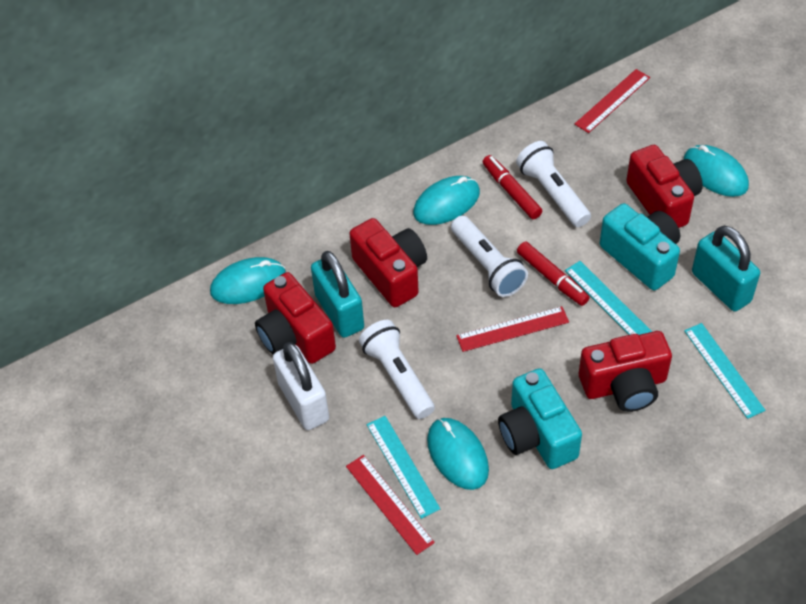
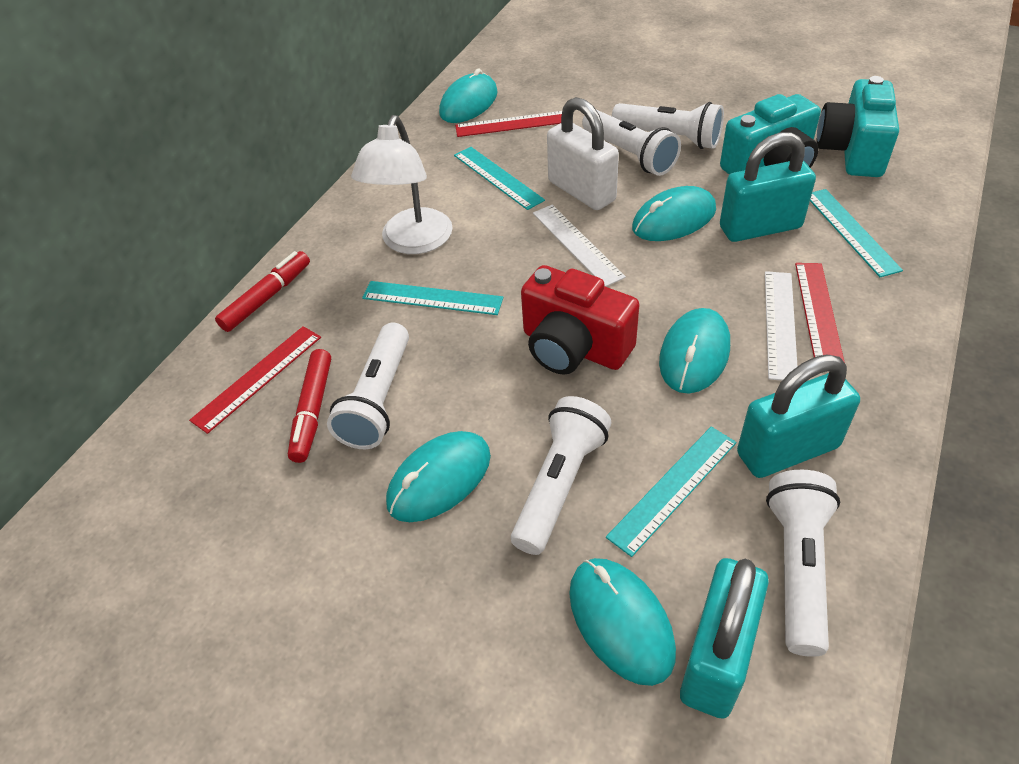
red camera: 4 -> 1
turquoise mouse: 4 -> 5
turquoise padlock: 2 -> 3
turquoise ruler: 3 -> 4
white flashlight: 3 -> 5
white lamp: 0 -> 1
white ruler: 0 -> 2

